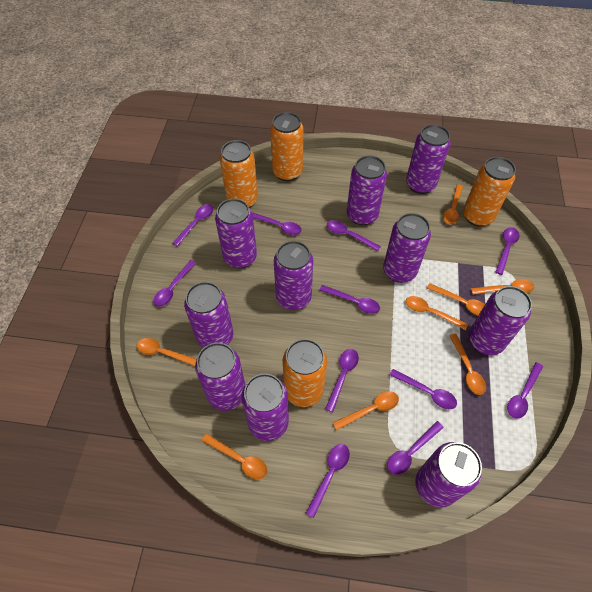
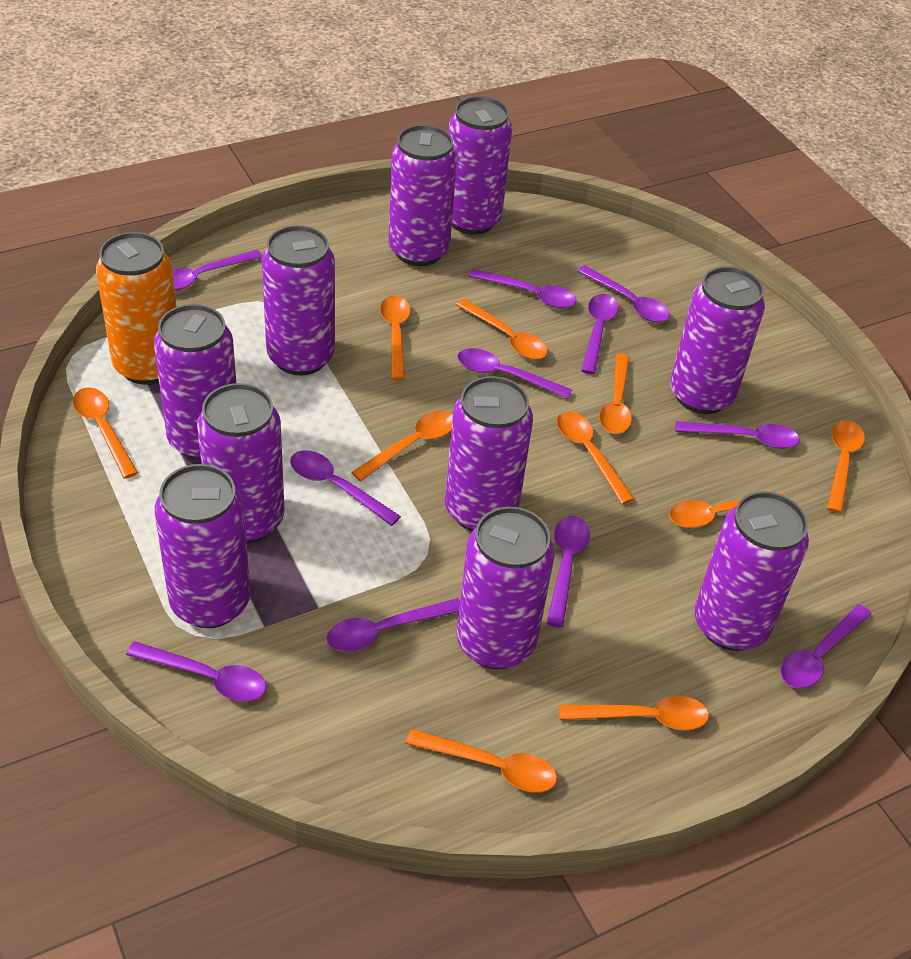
orange can: 4 -> 1
orange spoon: 8 -> 10

